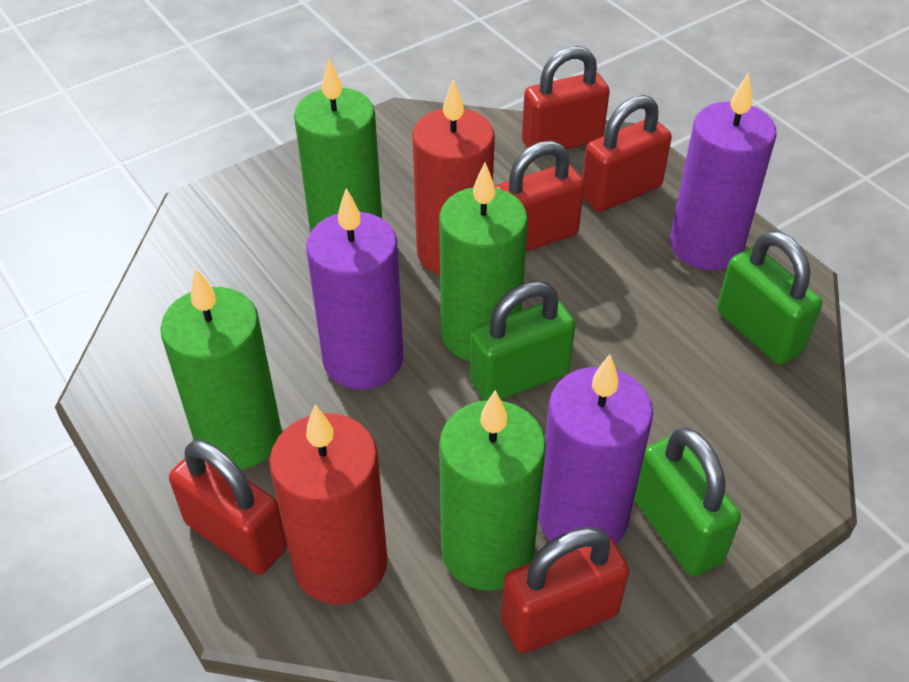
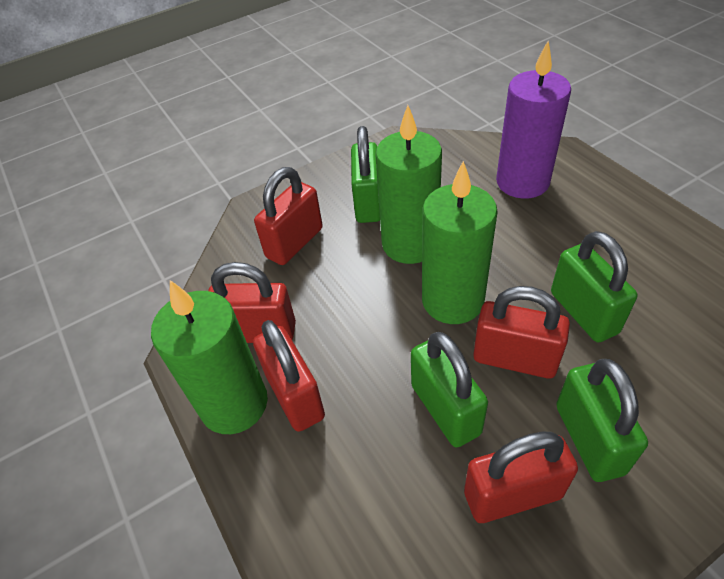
green candle: 4 -> 3
green padlock: 3 -> 4
purple candle: 3 -> 1
red candle: 2 -> 0

